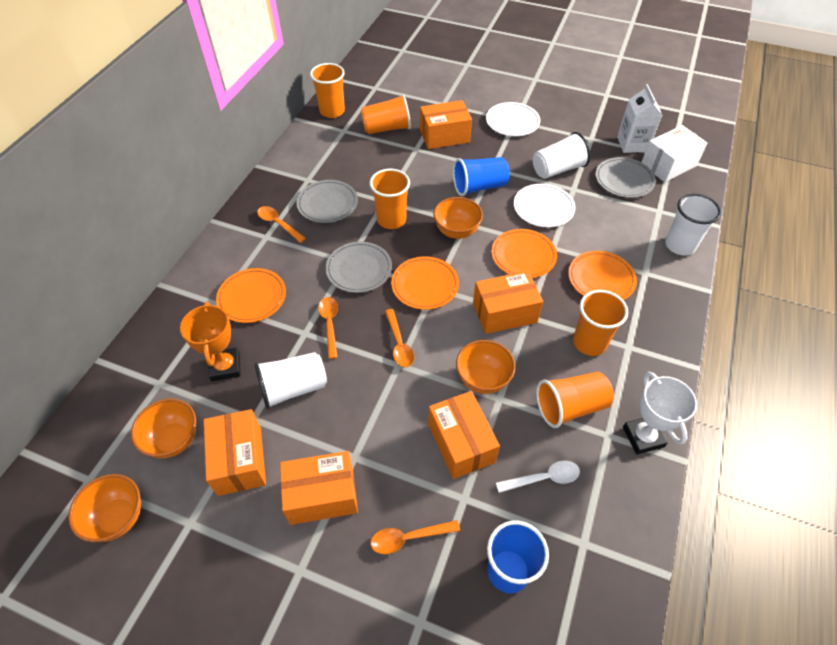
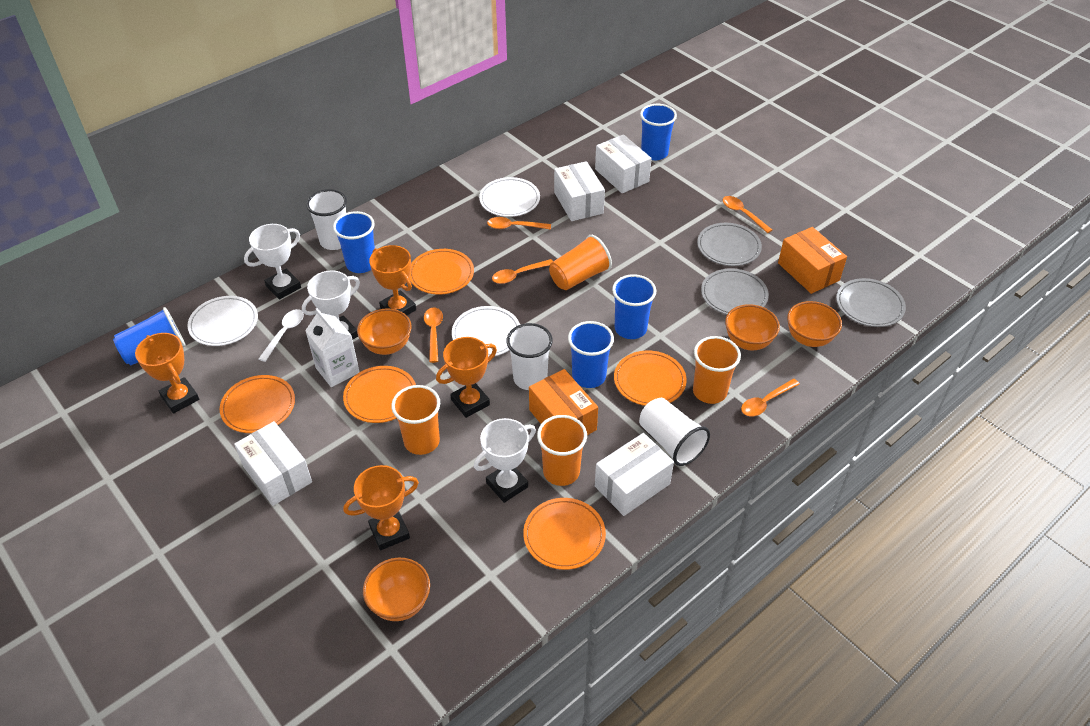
blue cup: 2 -> 5
orange box: 5 -> 2
orange cup: 5 -> 4
orange plate: 4 -> 5
orange spoon: 4 -> 5
orange trophy: 1 -> 4
white box: 1 -> 4
white plate: 2 -> 3
white trophy: 1 -> 3

